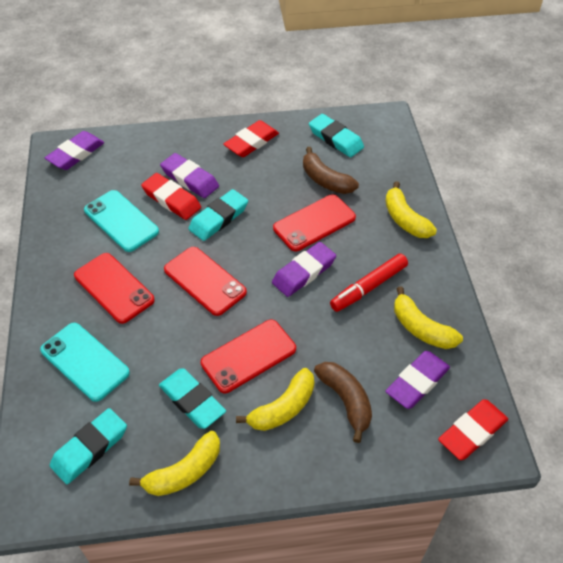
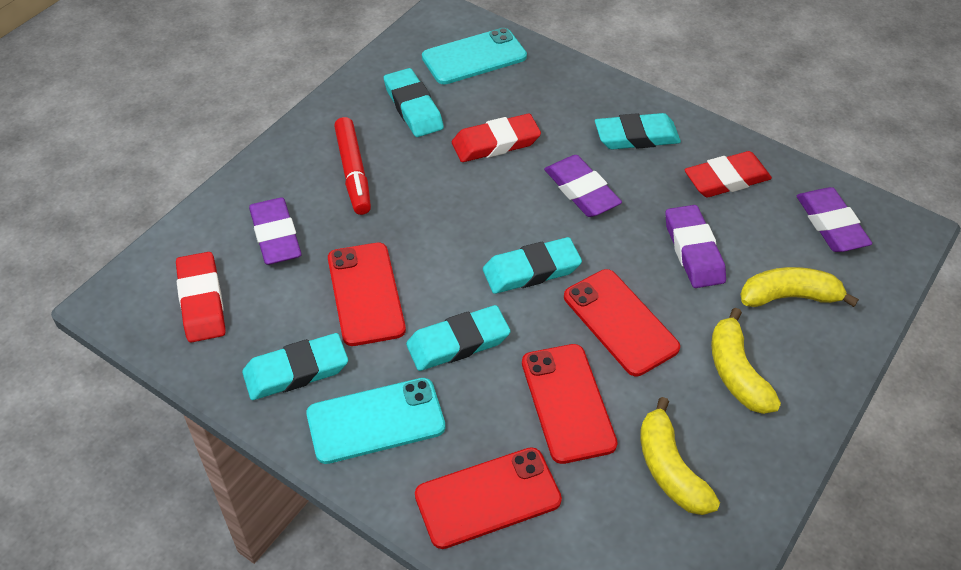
brown banana: 2 -> 0
turquoise eraser: 4 -> 5
yellow banana: 4 -> 3

